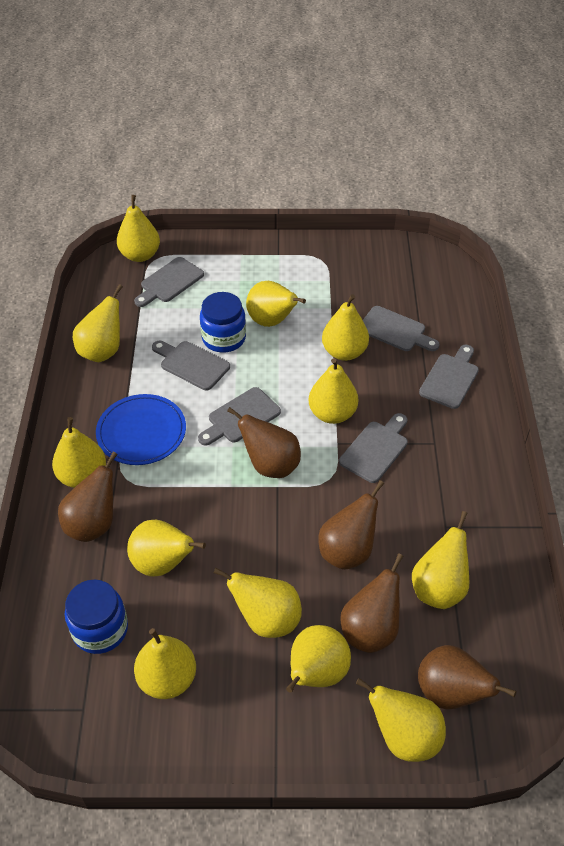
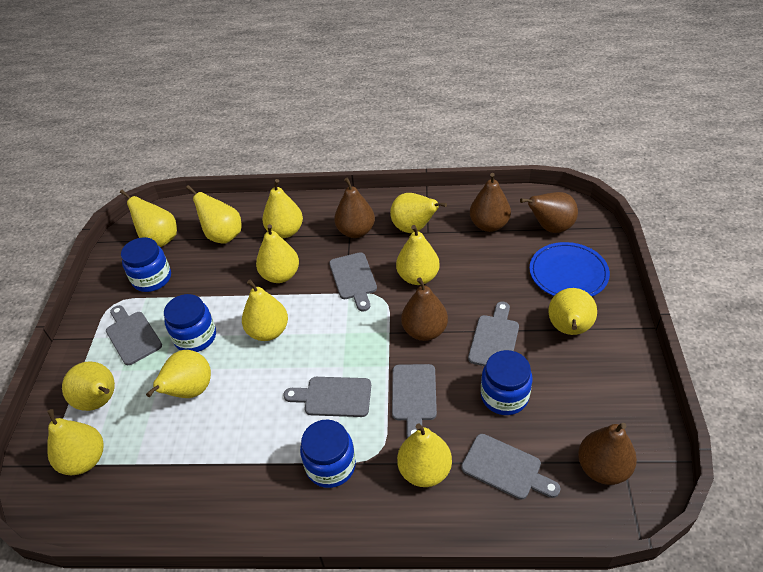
blue jar: 2 -> 4

